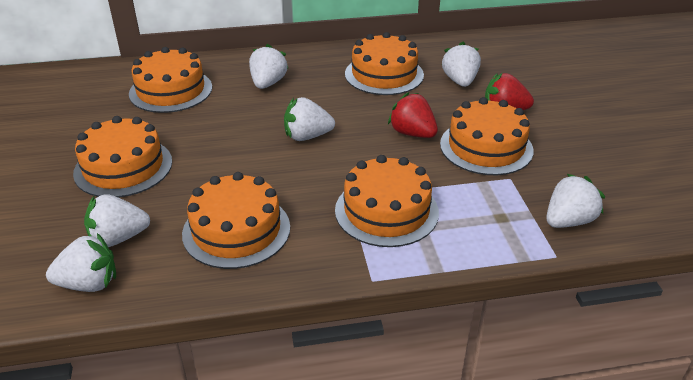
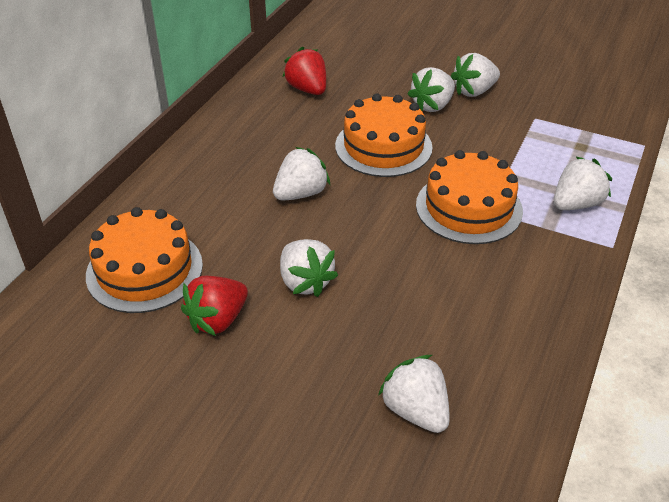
orange cake: 6 -> 3

